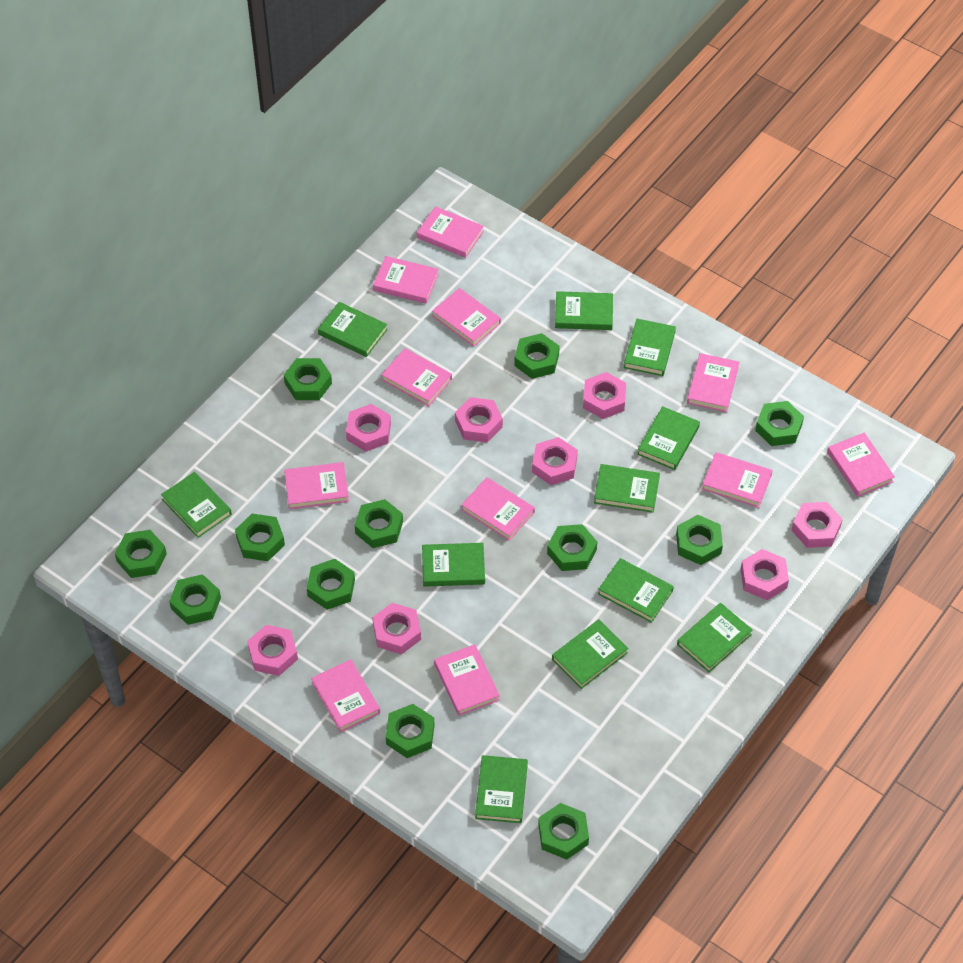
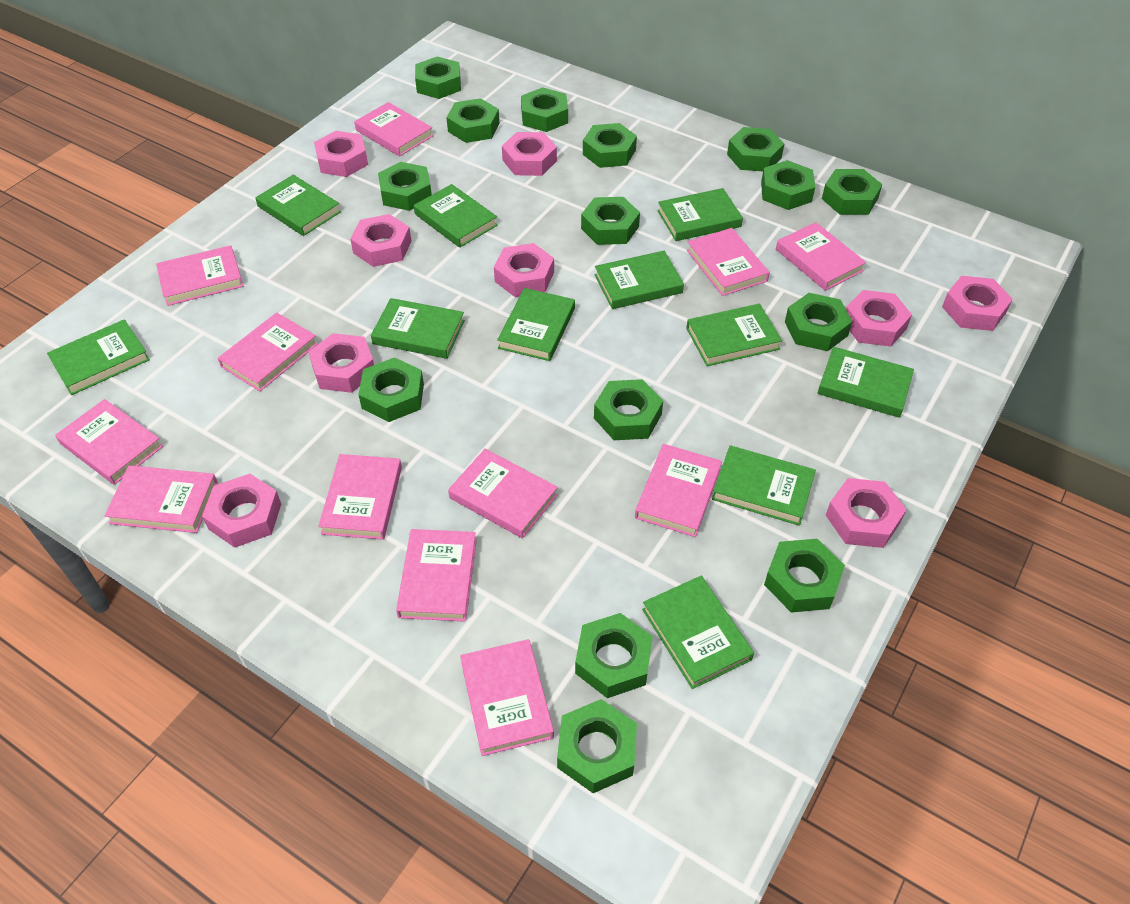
green nut: 12 -> 15
pink book: 11 -> 12
pink nut: 8 -> 9

